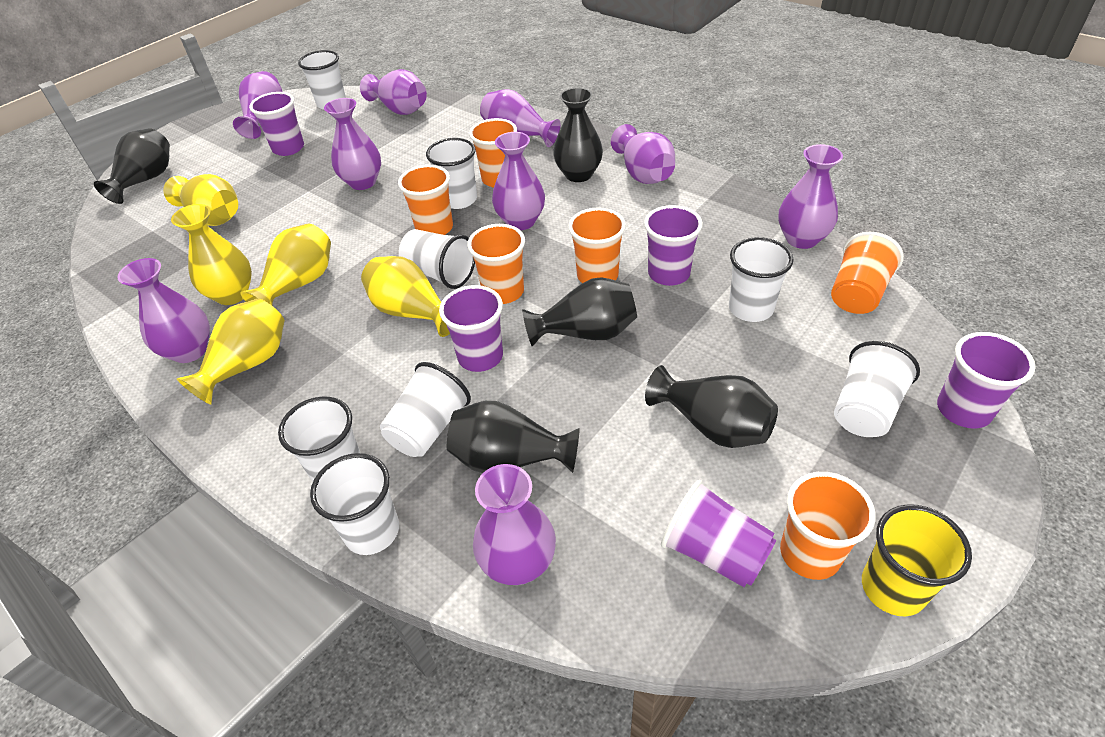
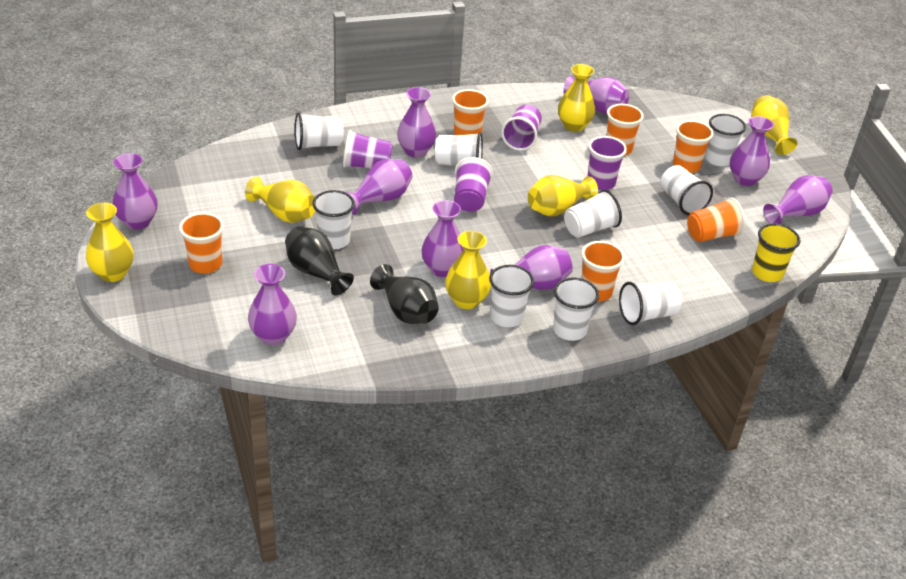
black vase: 5 -> 2
purple cup: 5 -> 4
white cup: 8 -> 9
yellow vase: 5 -> 6

